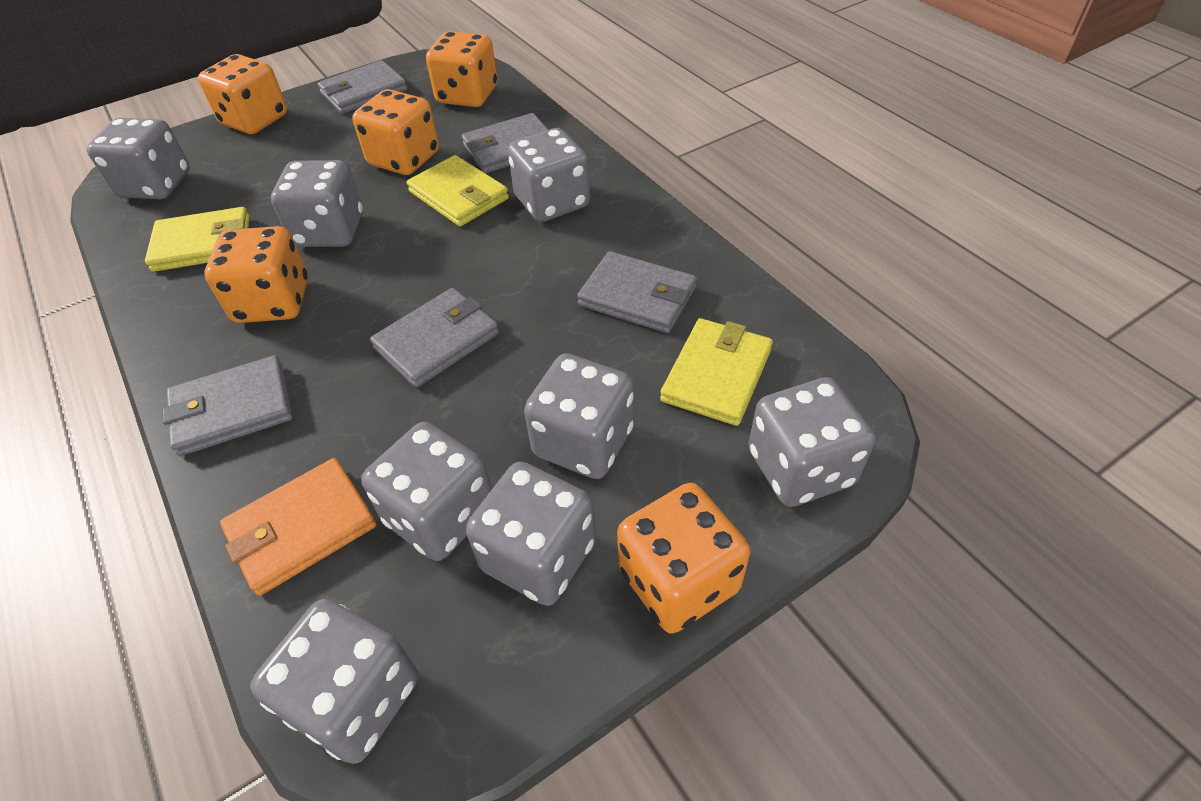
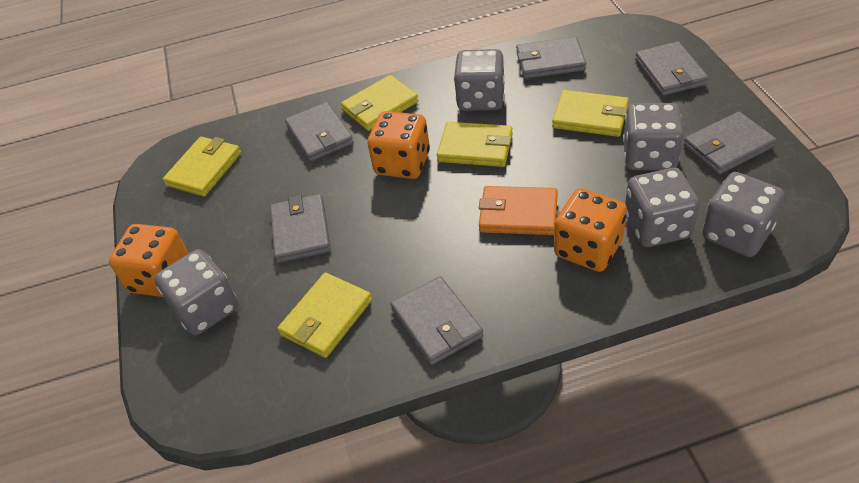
grey dice: 8 -> 5
grey wallet: 5 -> 6
orange dice: 5 -> 3
yellow wallet: 3 -> 5

